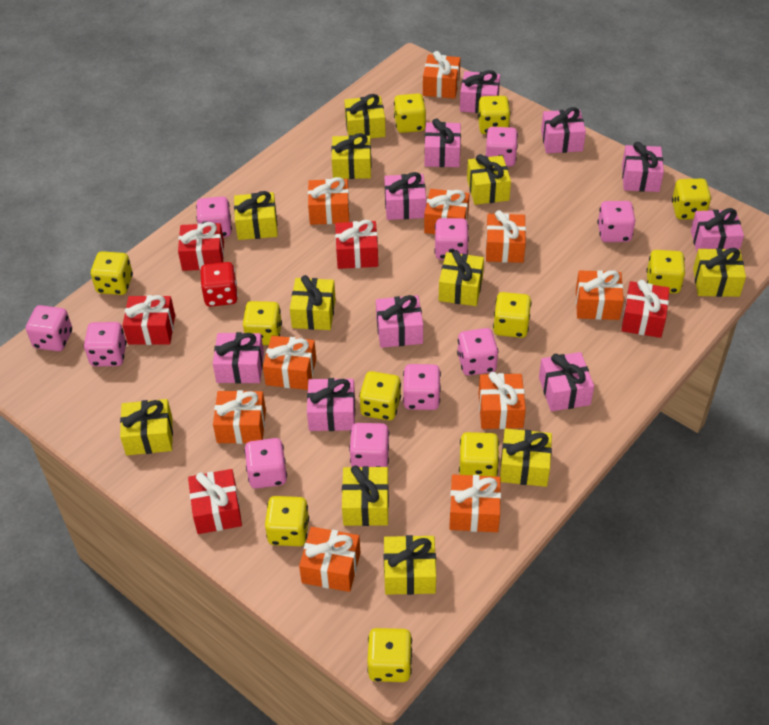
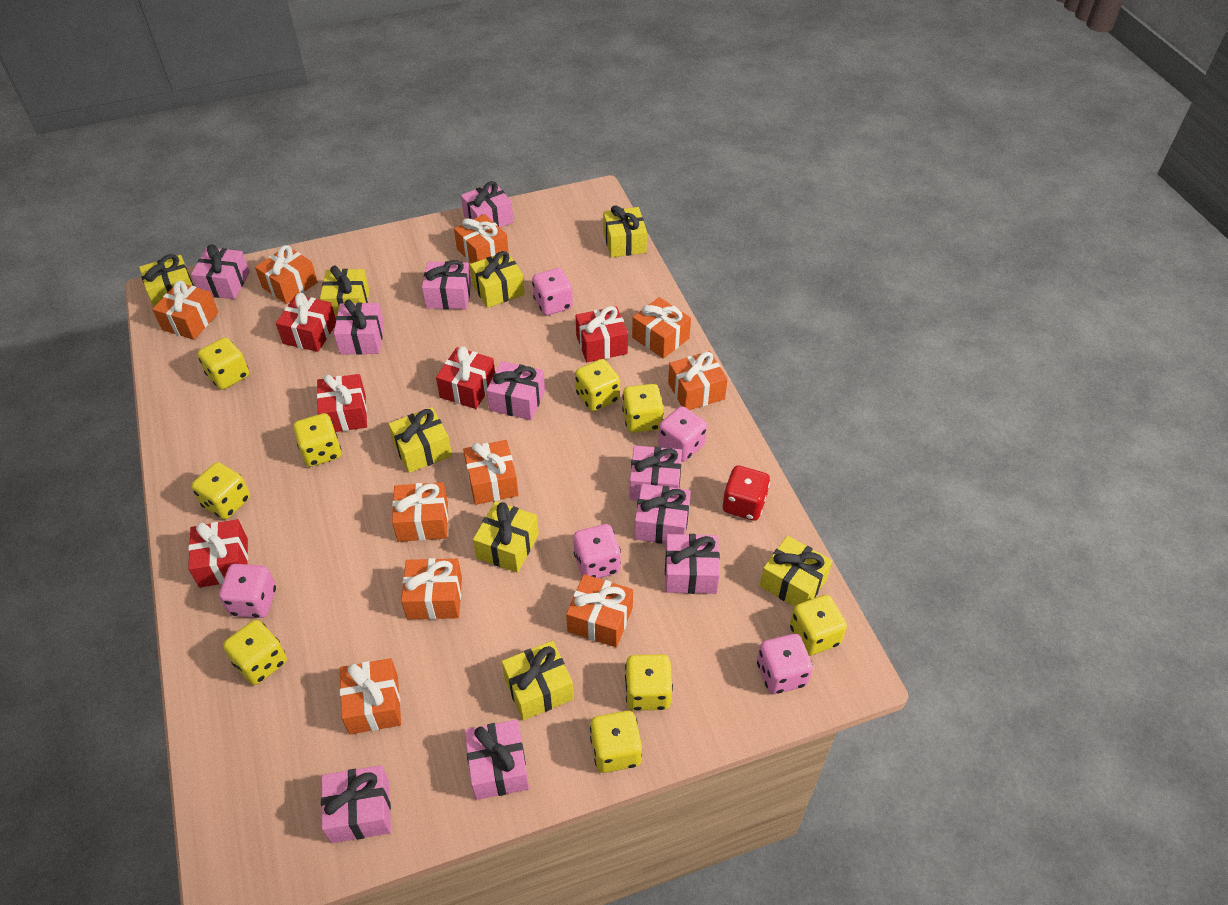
pink dice: 10 -> 5
yellow dice: 11 -> 9
yellow gift: 11 -> 8

